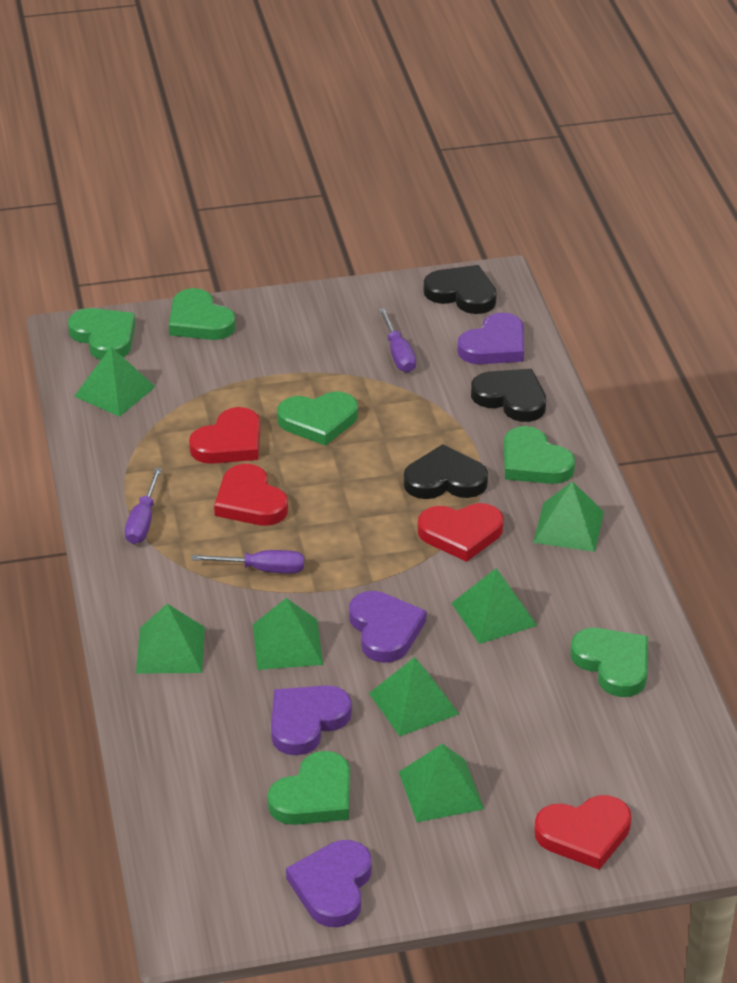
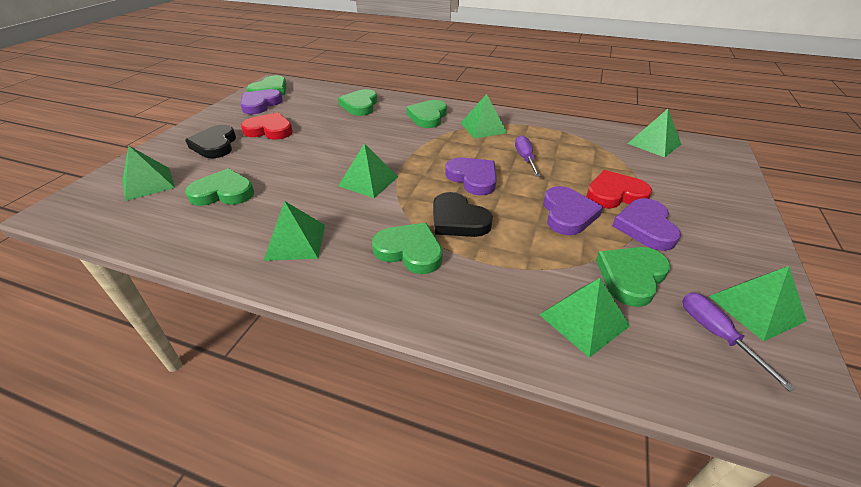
black heart: 3 -> 2
purple screwdriver: 3 -> 2
red heart: 4 -> 2

